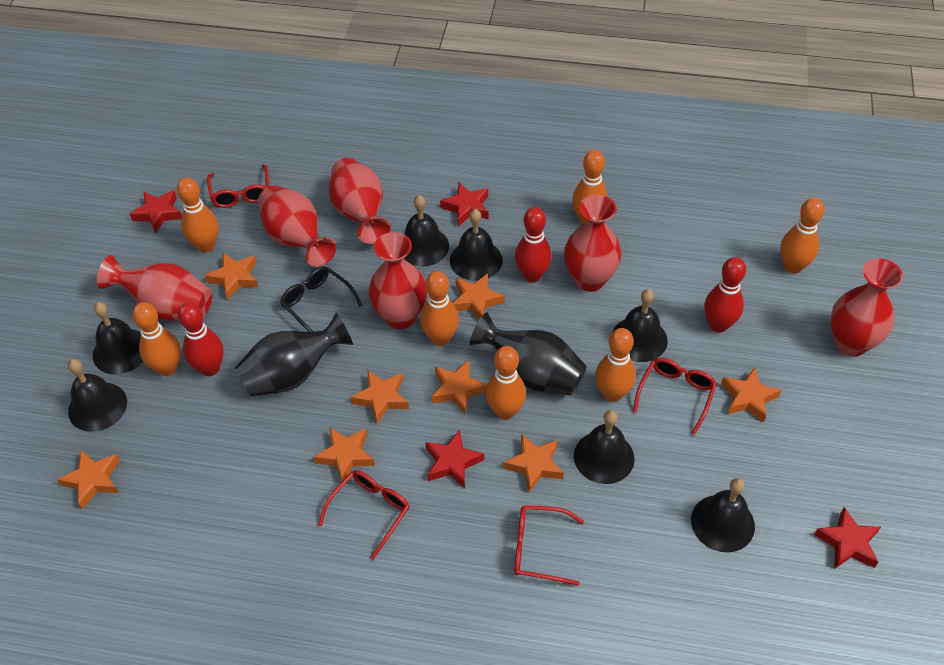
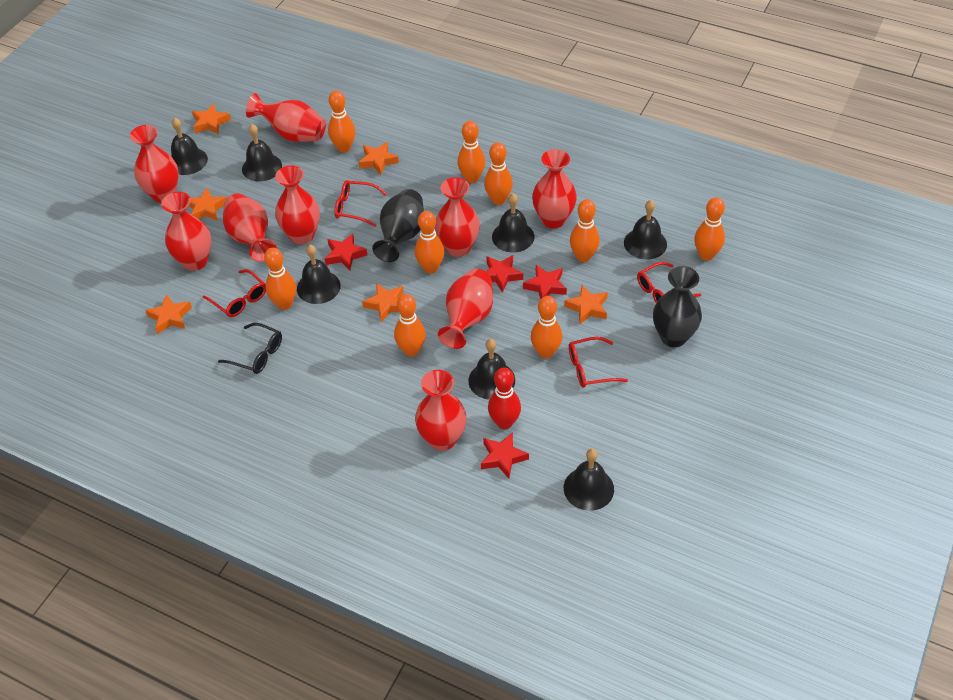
orange bowling pin: 7 -> 9
orange star: 8 -> 6
red bowling pin: 3 -> 1
red vase: 6 -> 9

